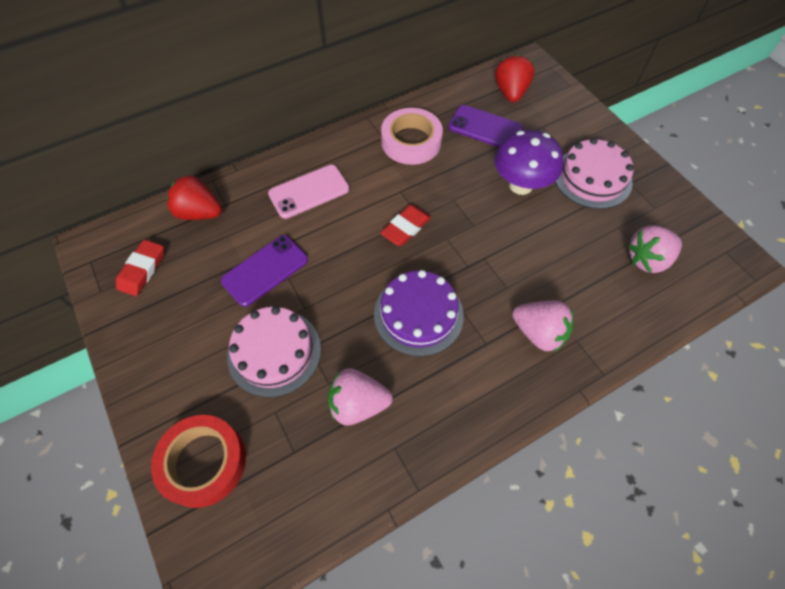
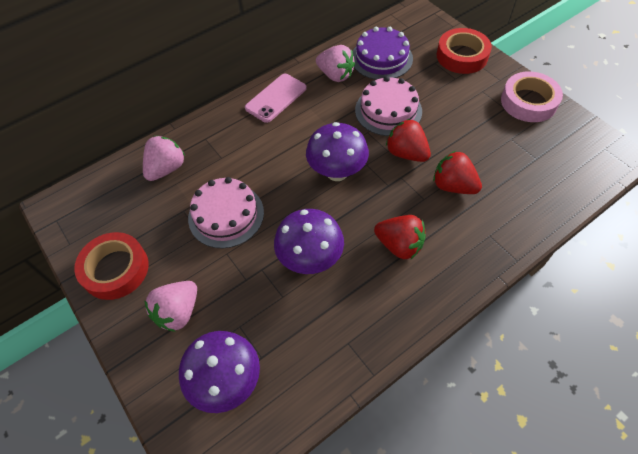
purple mushroom: 1 -> 3
purple phone: 2 -> 0
red eraser: 2 -> 0
red strawberry: 2 -> 3
red tape: 1 -> 2

